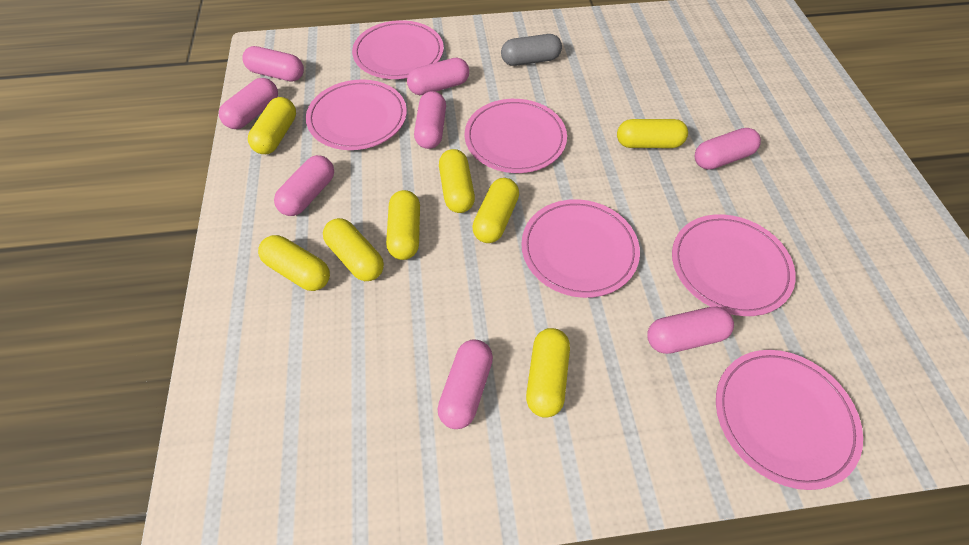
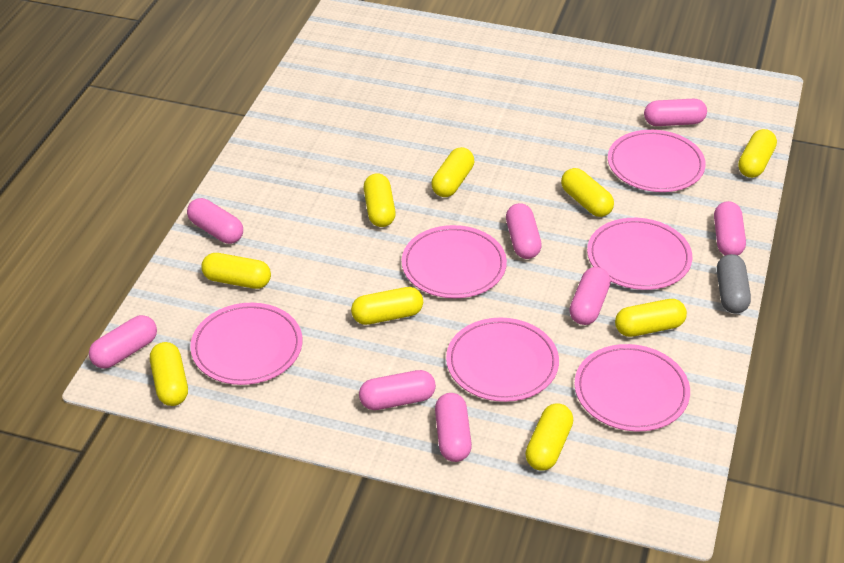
yellow capsule: 8 -> 9

